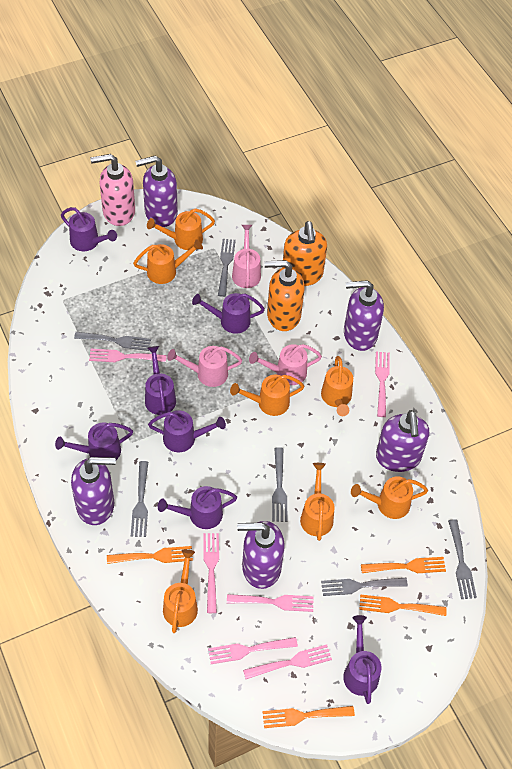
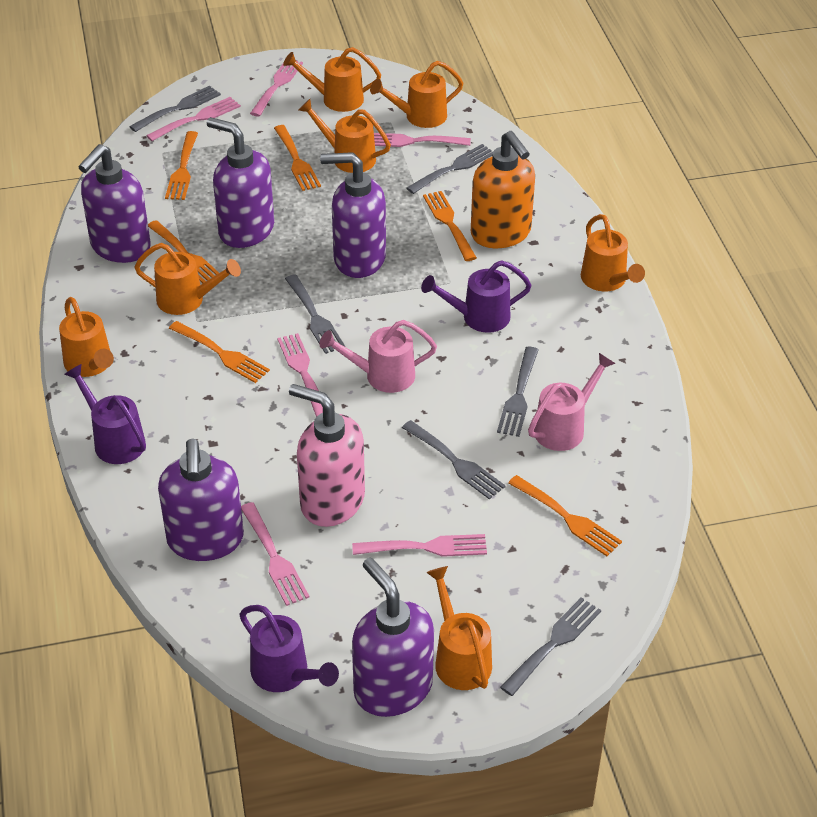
orange fork: 4 -> 6
orange soap dispenser: 2 -> 1
pink watering can: 3 -> 2
purple watering can: 7 -> 3

